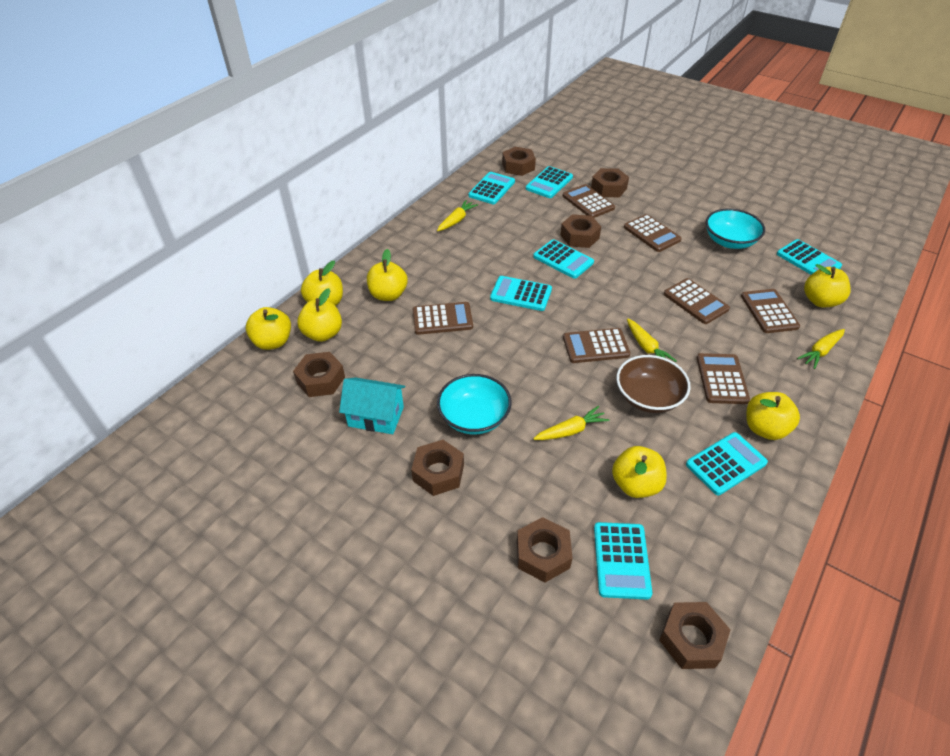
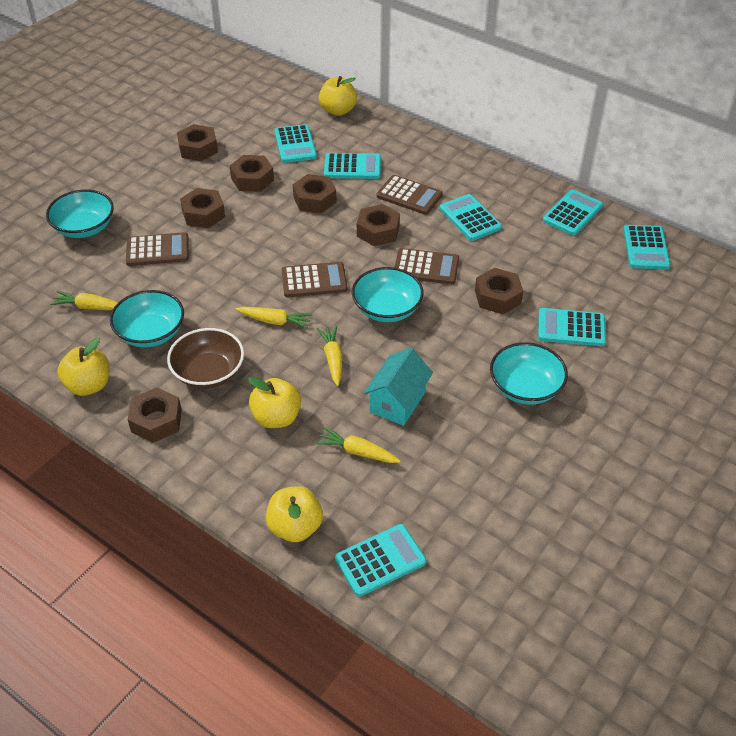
brown calculator: 7 -> 4
turquoise bowl: 2 -> 4
yellow apple: 7 -> 4

